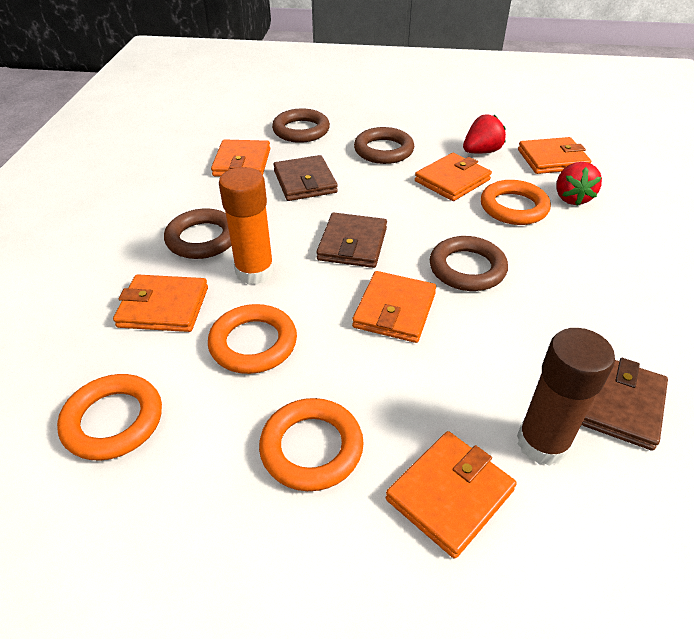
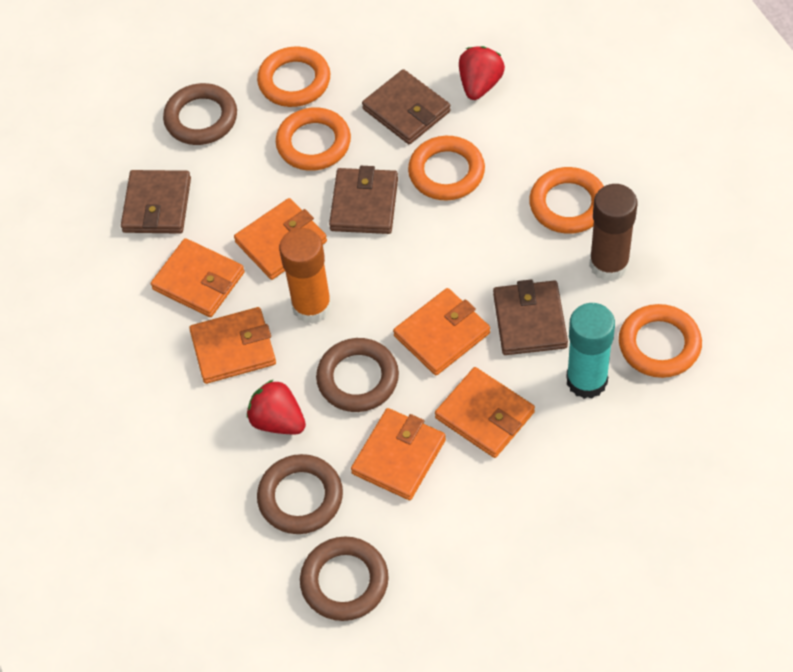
brown wallet: 3 -> 4
orange ring: 4 -> 5
turquoise glue stick: 0 -> 1

